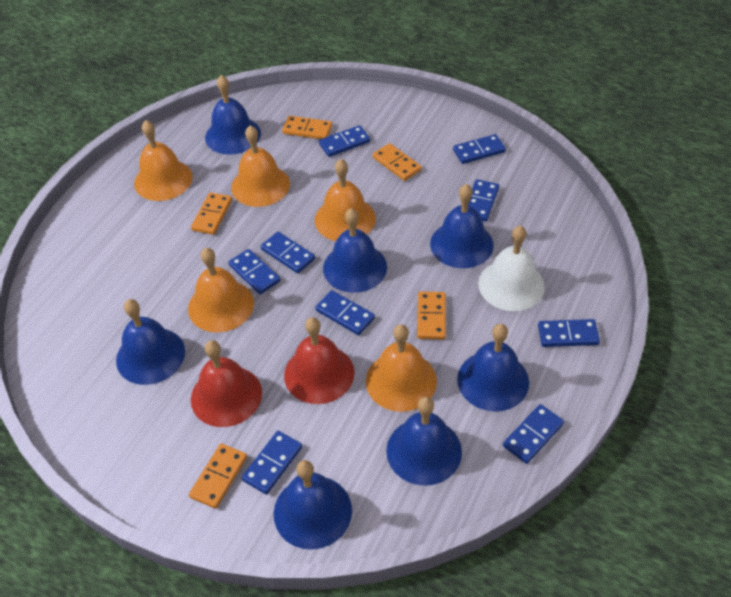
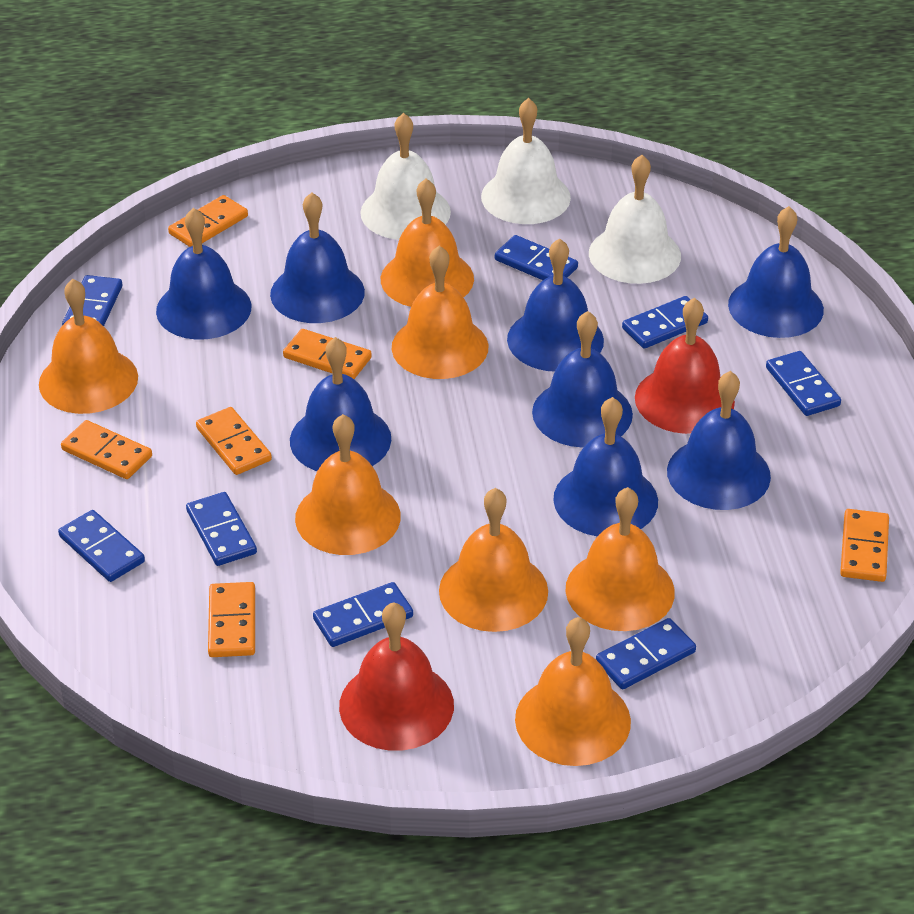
blue bell: 7 -> 8
blue domino: 9 -> 8
orange bell: 5 -> 7
orange domino: 5 -> 6
white bell: 1 -> 3

